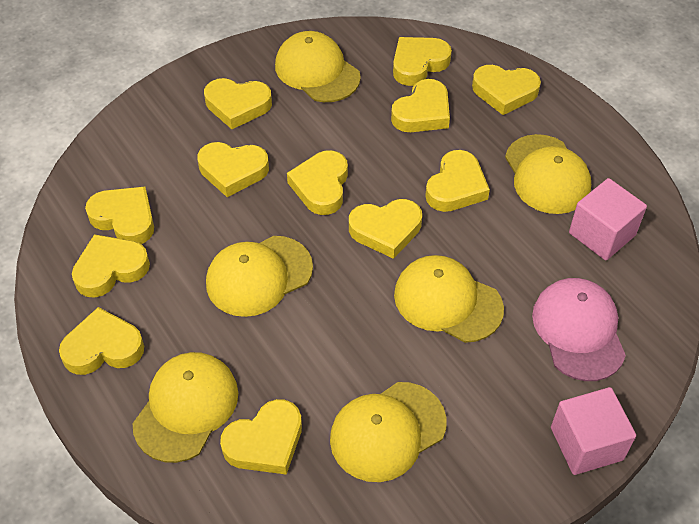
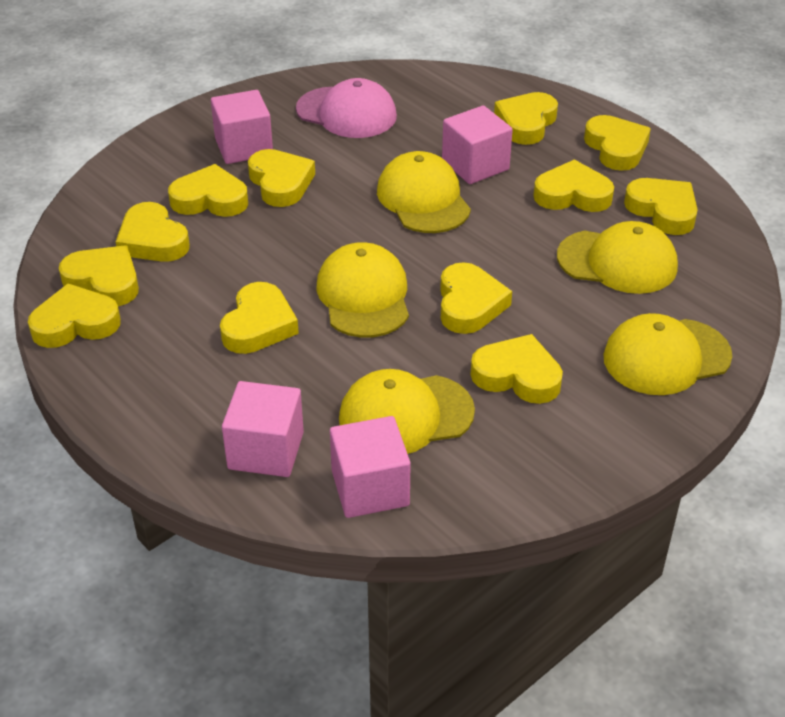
pink cube: 2 -> 4
yellow cap: 6 -> 5

